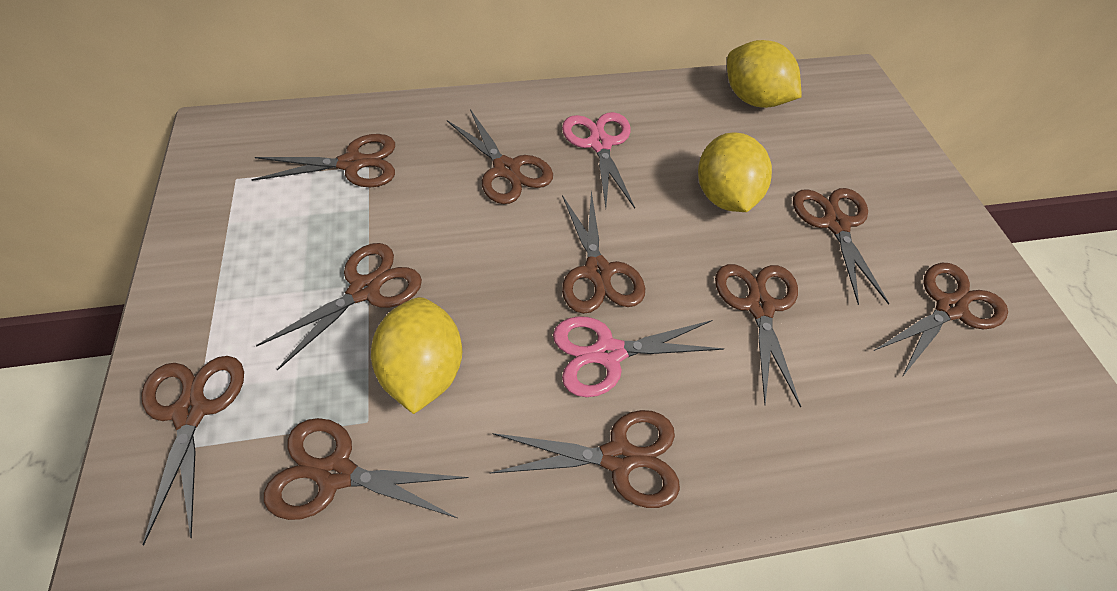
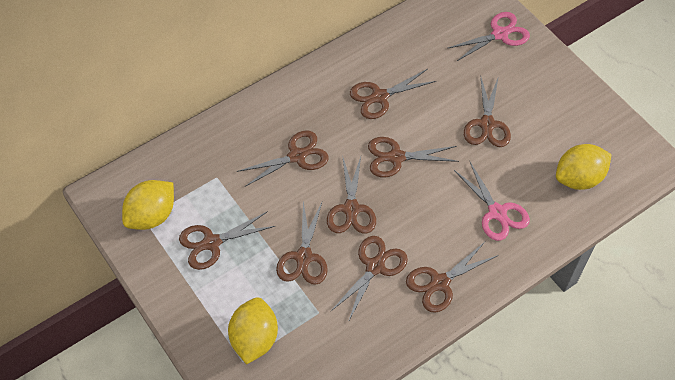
brown scissors: 10 -> 9

